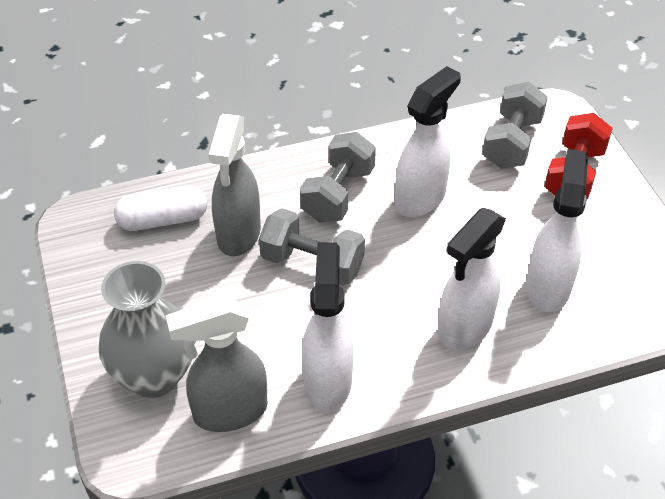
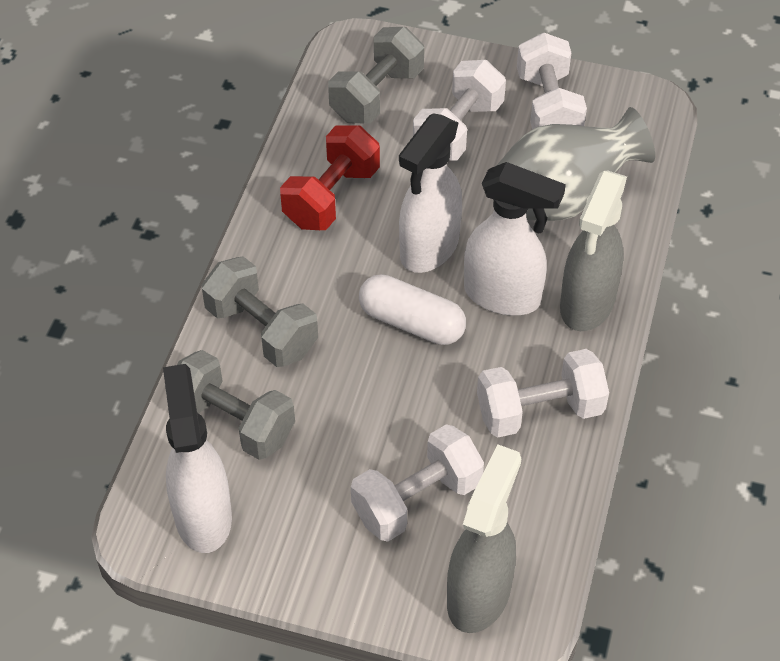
white dumbbell: 0 -> 4
white spray bottle: 4 -> 3

